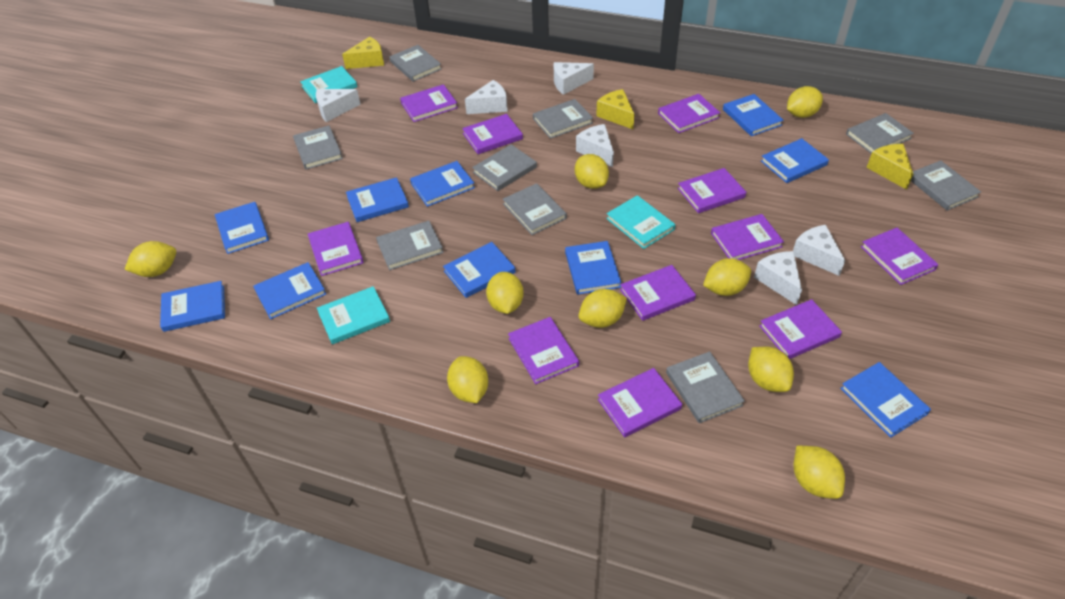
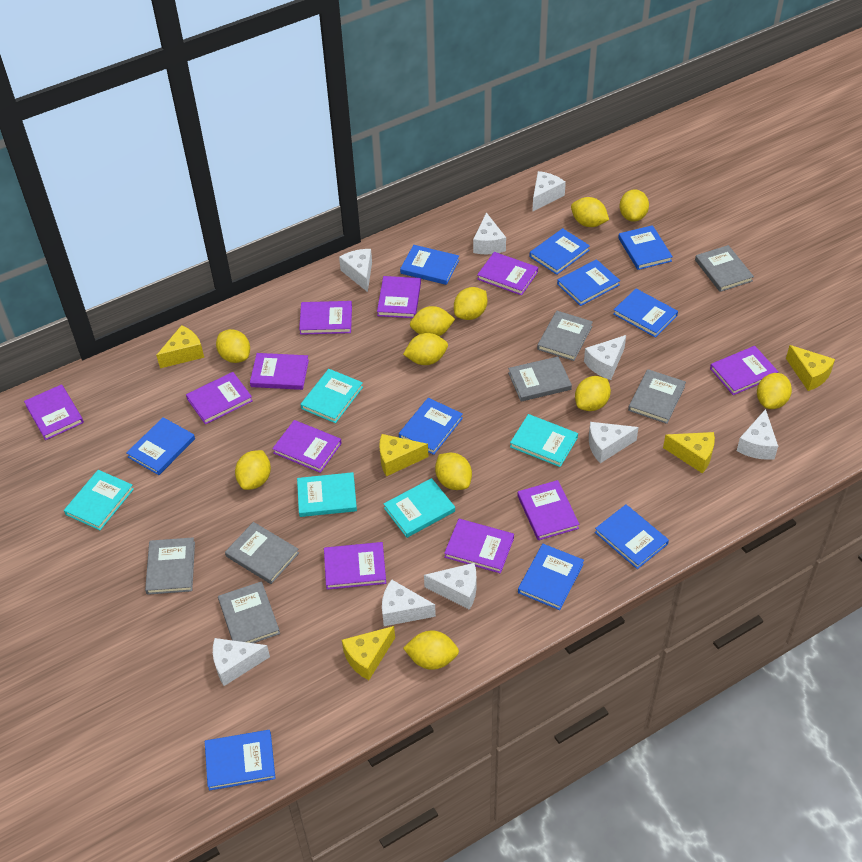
grey book: 9 -> 7
turquoise book: 3 -> 5
white cheese: 6 -> 9
yellow cheese: 3 -> 5
yellow lemon: 9 -> 11

